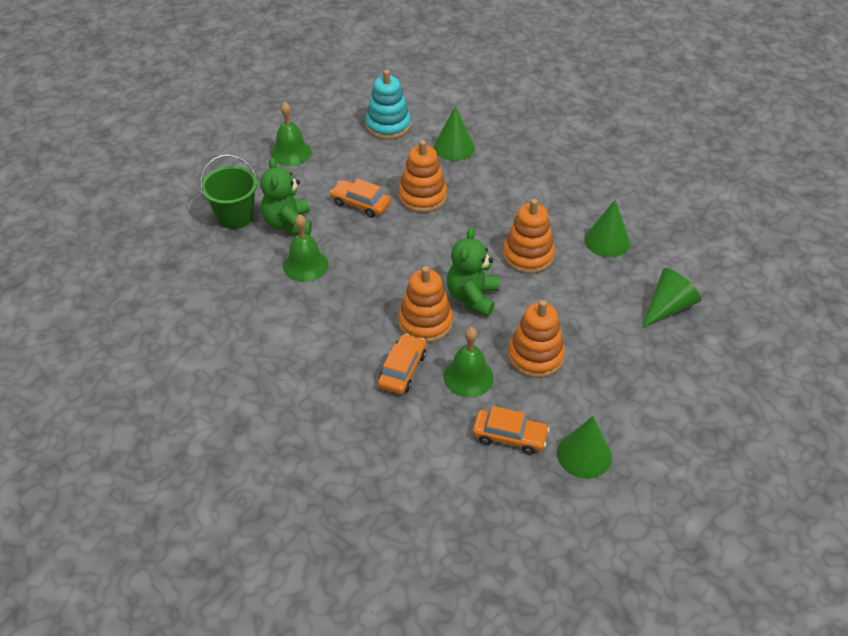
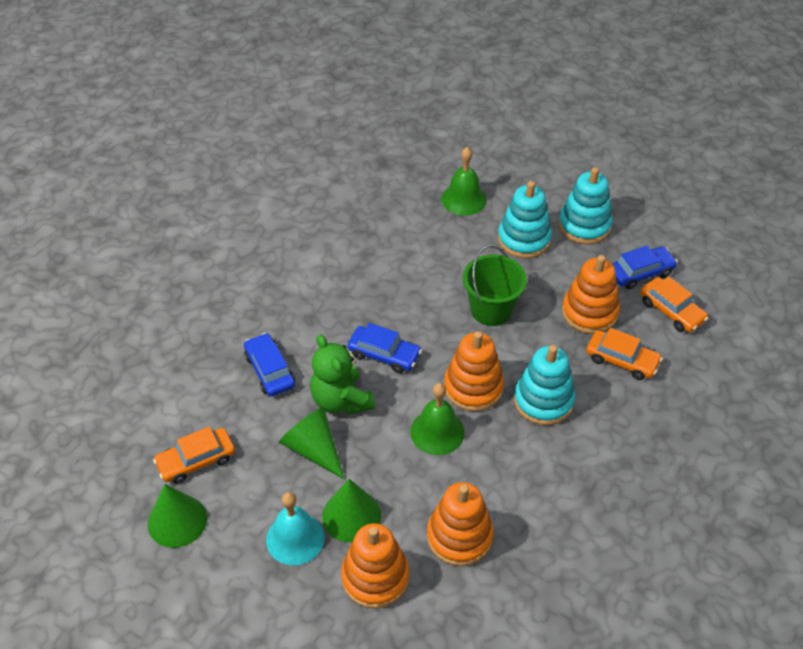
blue car: 0 -> 3
green bell: 3 -> 2
green cone: 4 -> 3
green teddy bear: 2 -> 1
turquoise bell: 0 -> 1
turquoise stacking toy: 1 -> 3

